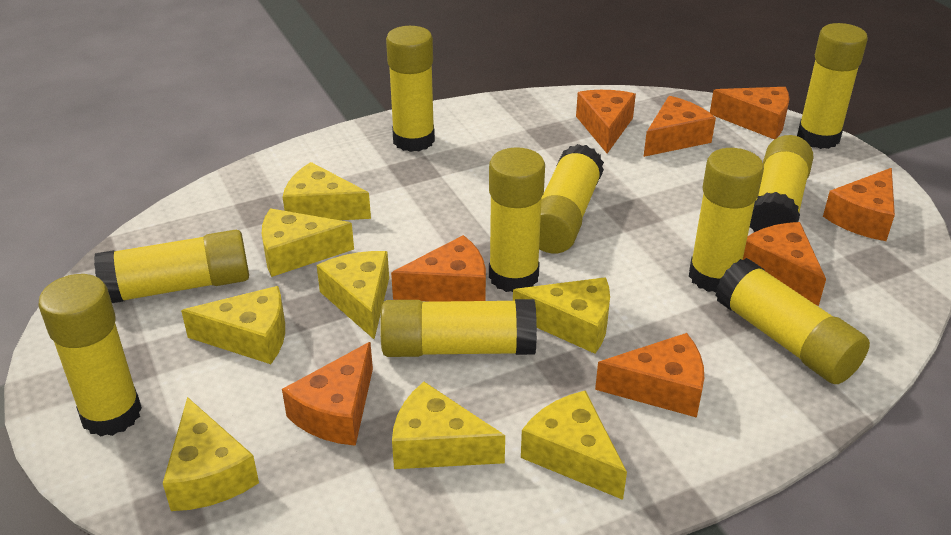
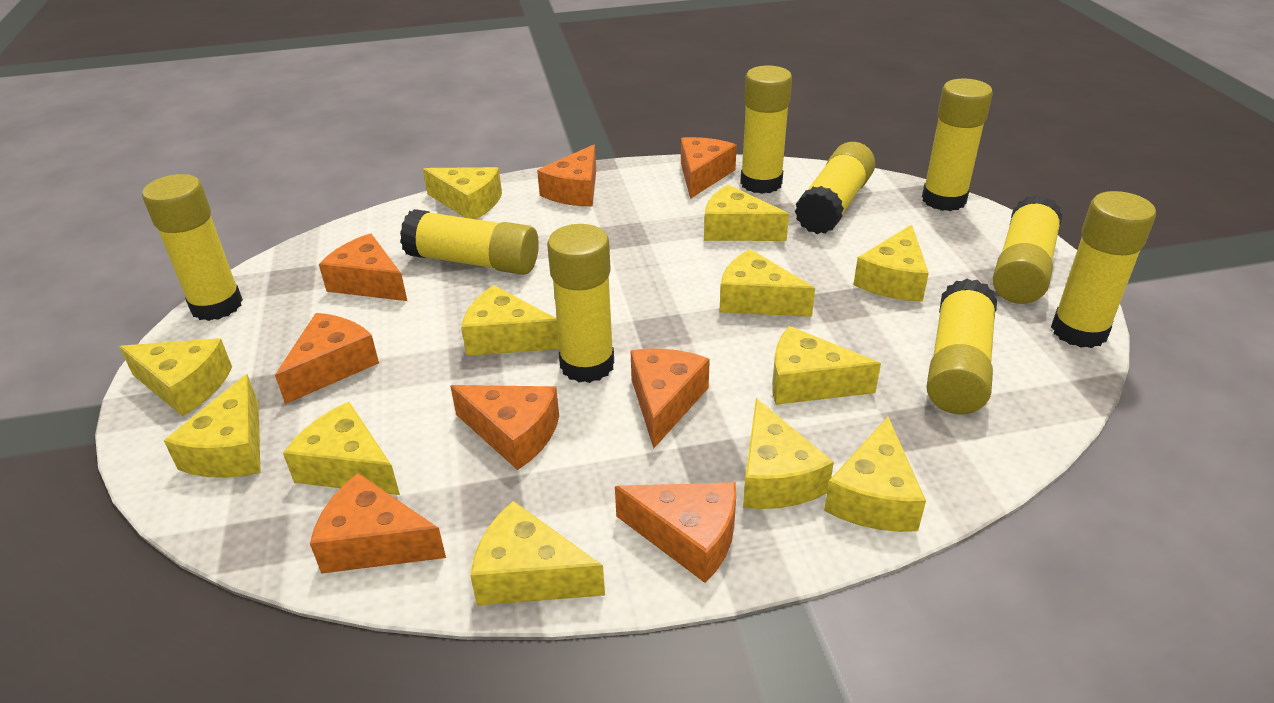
yellow cheese: 8 -> 12
yellow glue stick: 10 -> 9

